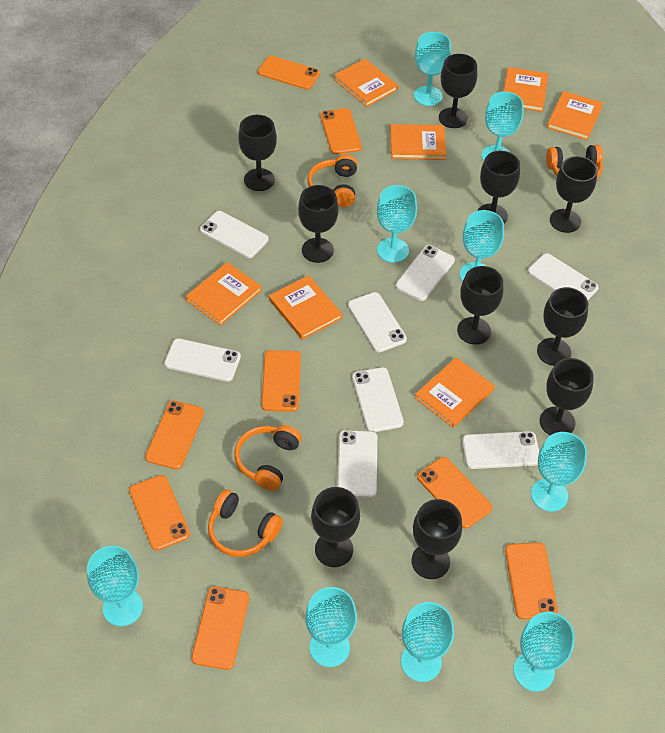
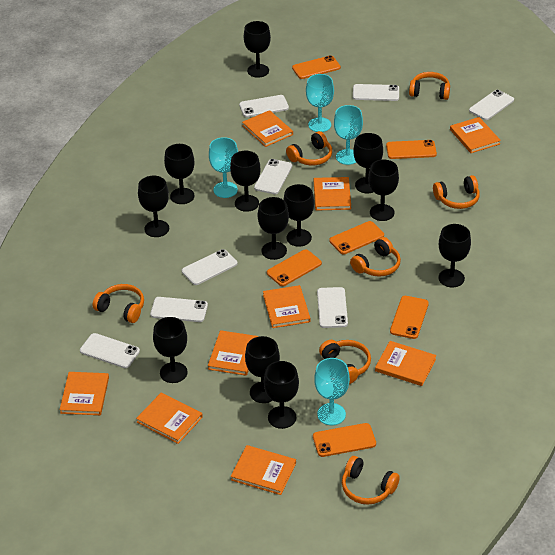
black goblet: 10 -> 12
orange book: 7 -> 9
orange headphones: 4 -> 7
orange phone: 8 -> 6
turquoise goblet: 9 -> 4

